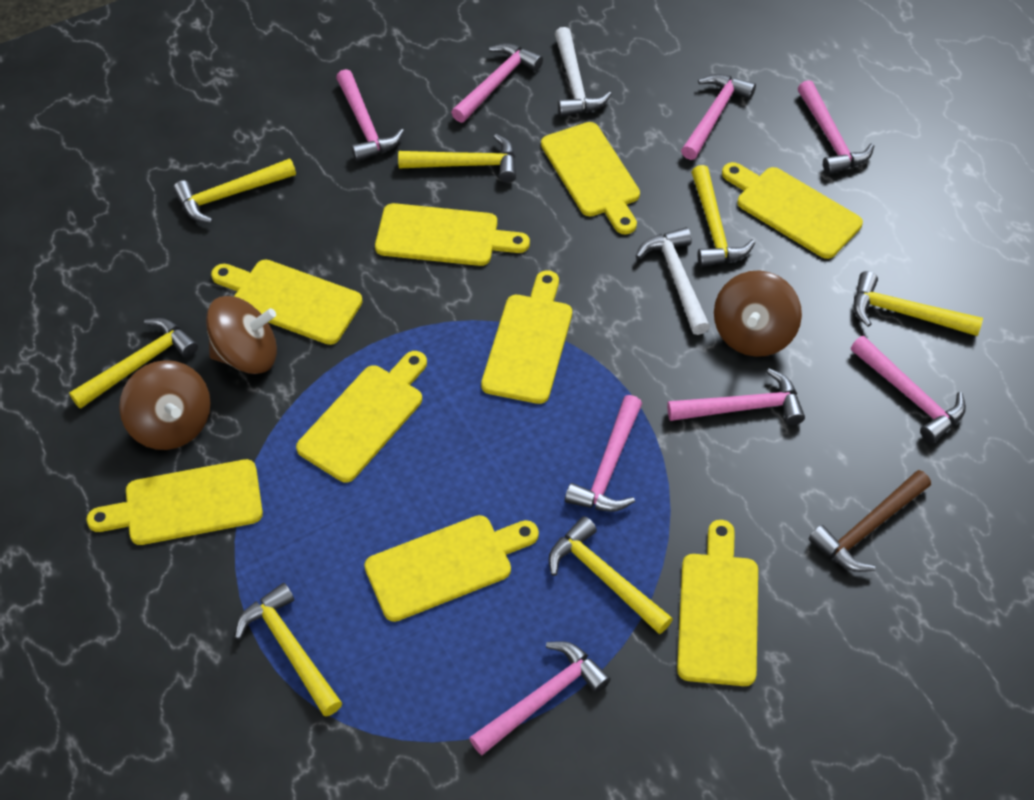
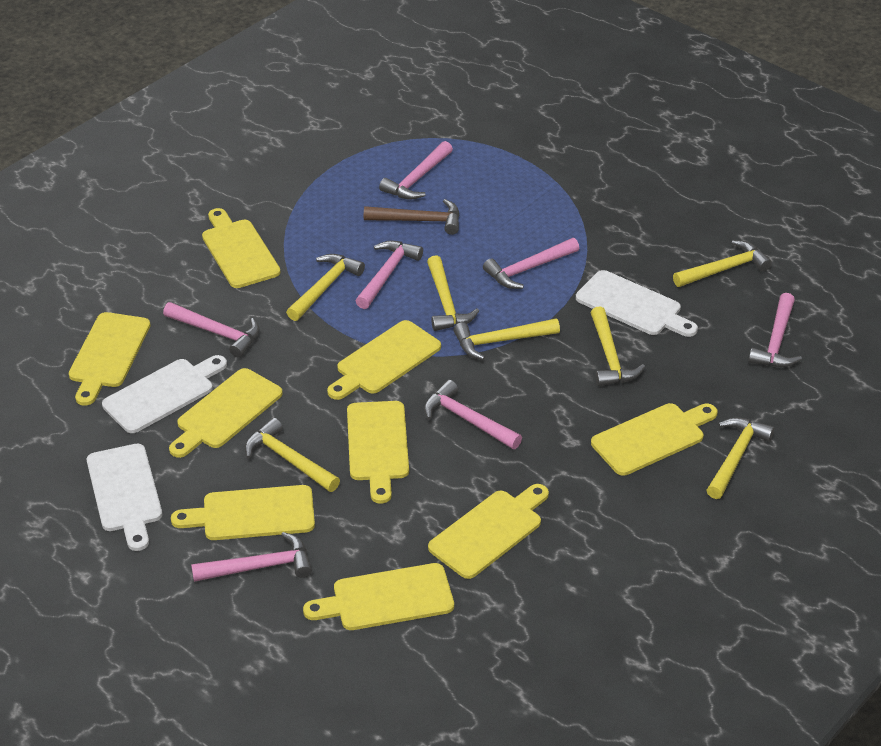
brown spinning top: 3 -> 0
pink hammer: 8 -> 7
white cutting board: 0 -> 3
white hammer: 2 -> 0

